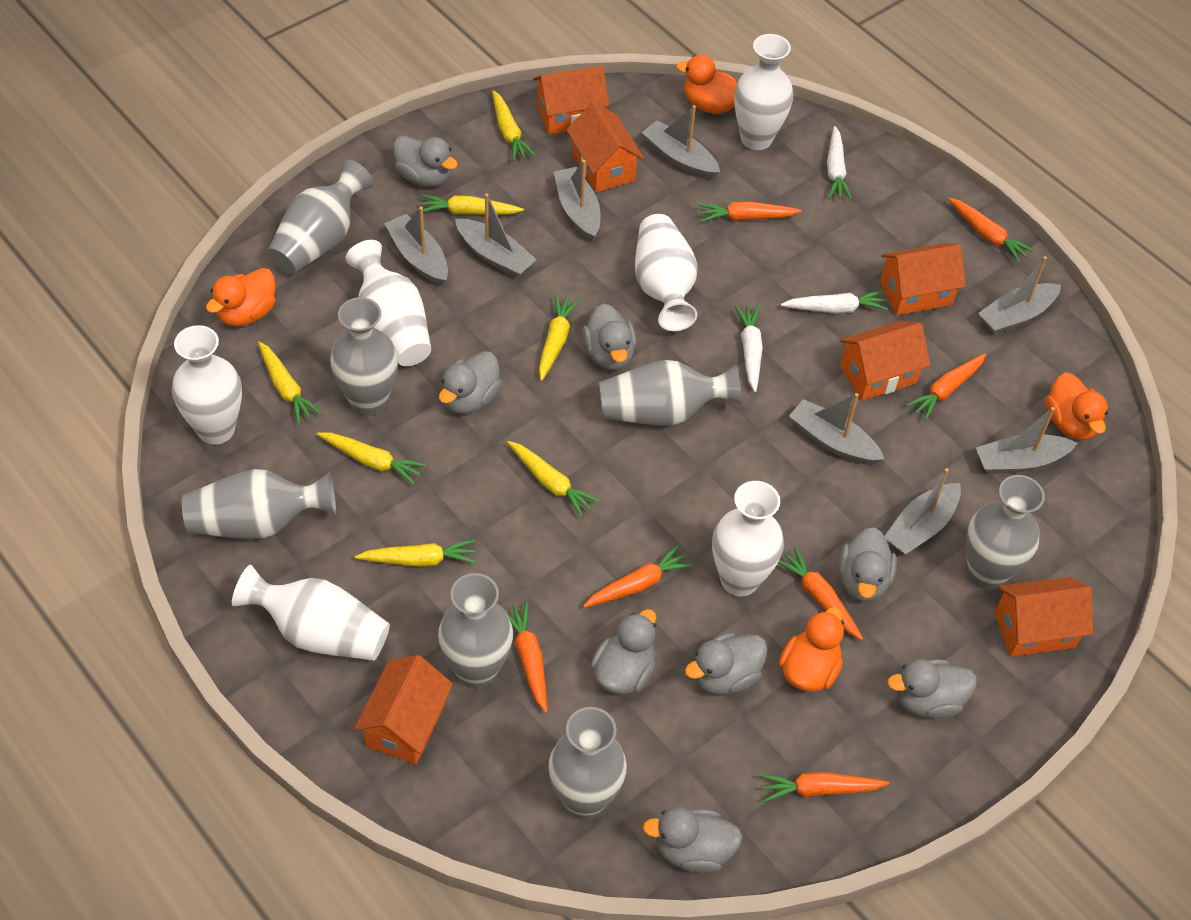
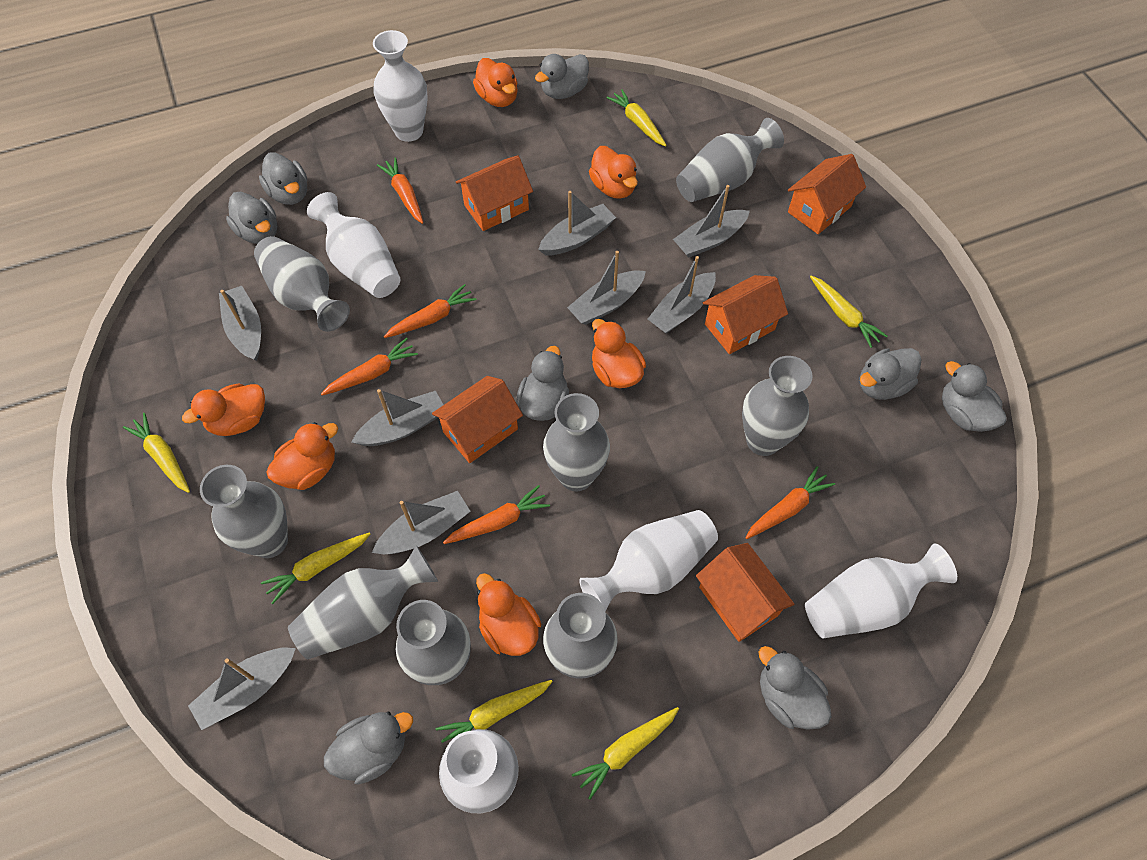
grey vase: 7 -> 8
orange carrot: 7 -> 5
orange duck: 4 -> 6
orange house: 6 -> 5
white carrot: 3 -> 0
white vase: 6 -> 5
yellow carrot: 7 -> 6

